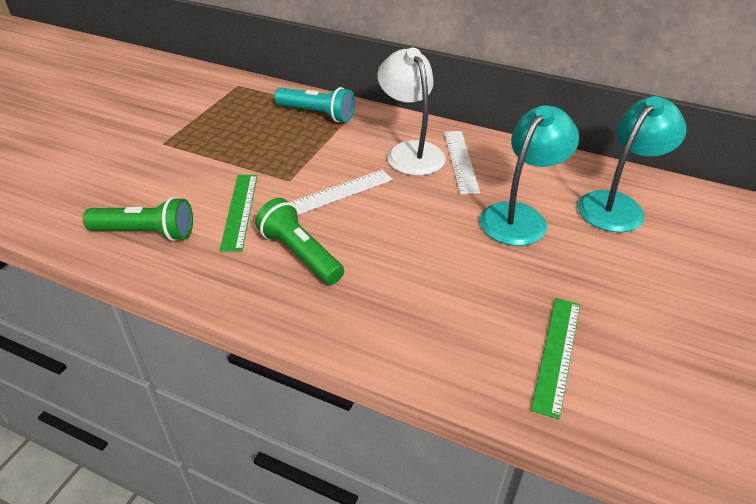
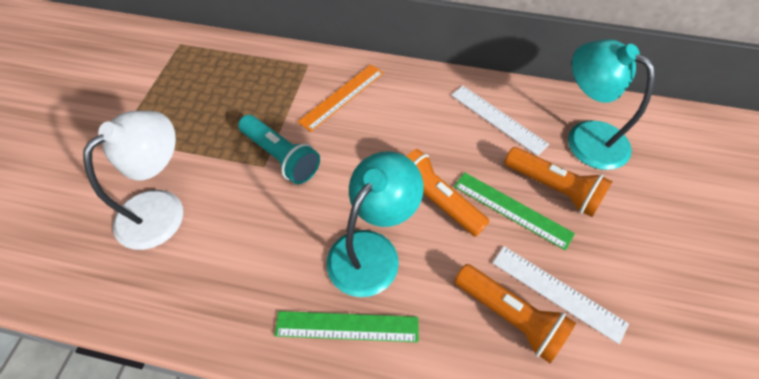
green flashlight: 2 -> 0
orange flashlight: 0 -> 3
orange ruler: 0 -> 1

